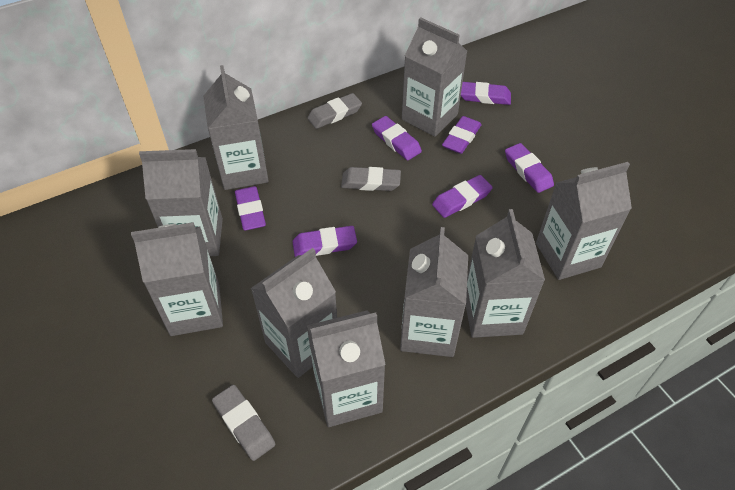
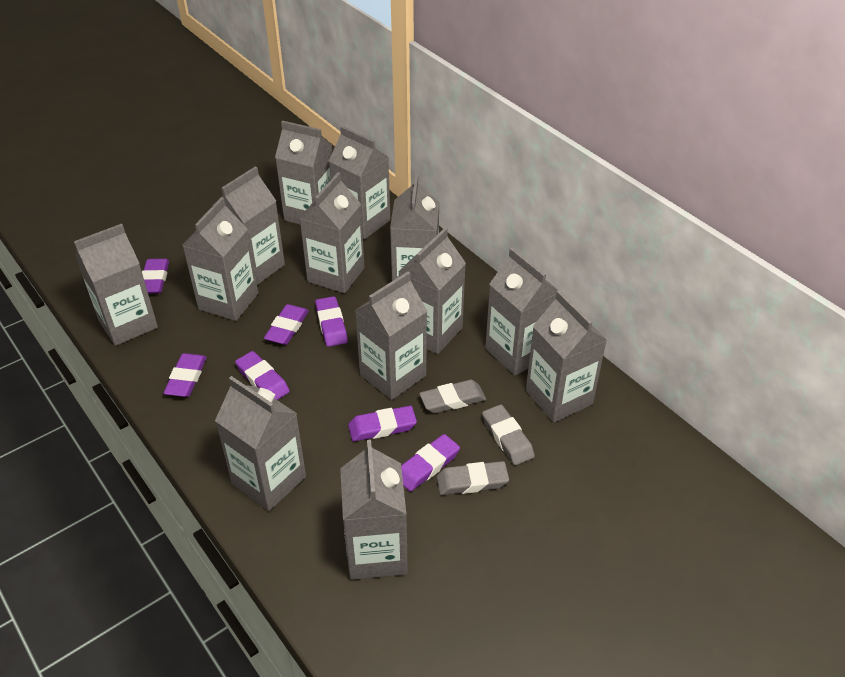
grey carton: 9 -> 13

